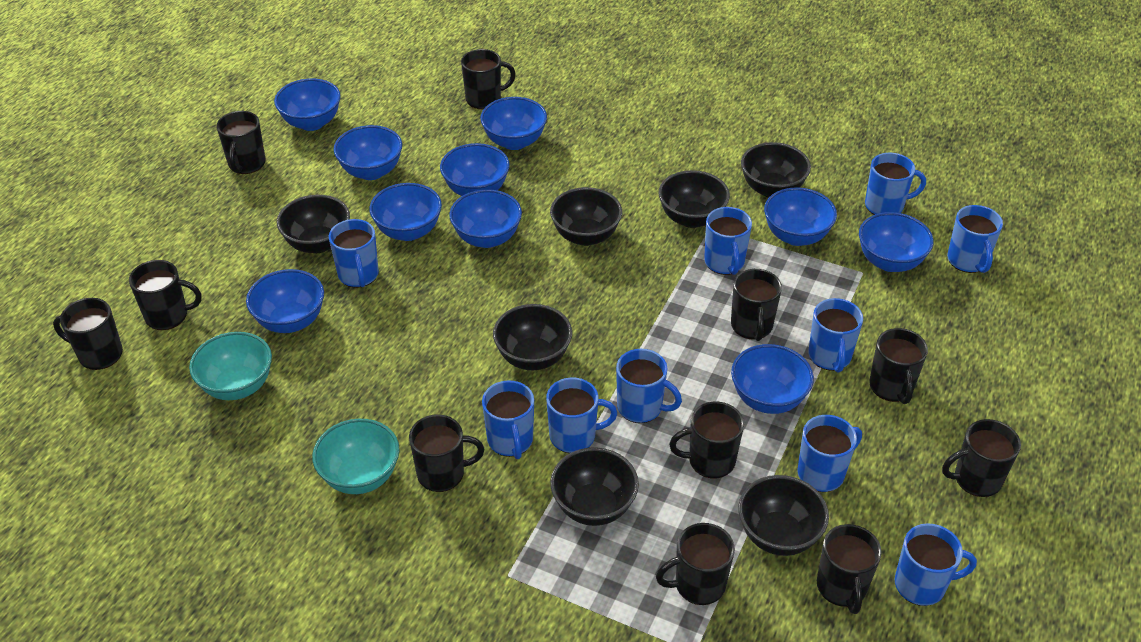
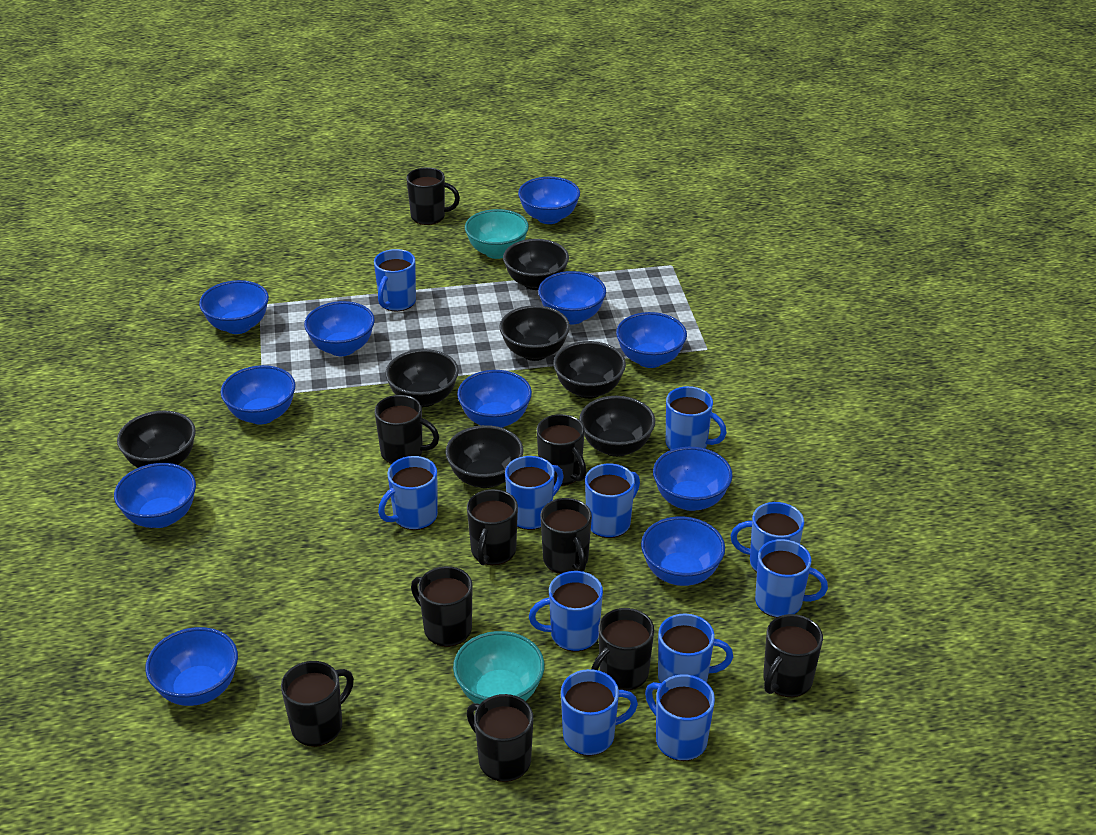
black mug: 11 -> 10
blue bowl: 10 -> 11
blue mug: 10 -> 11

